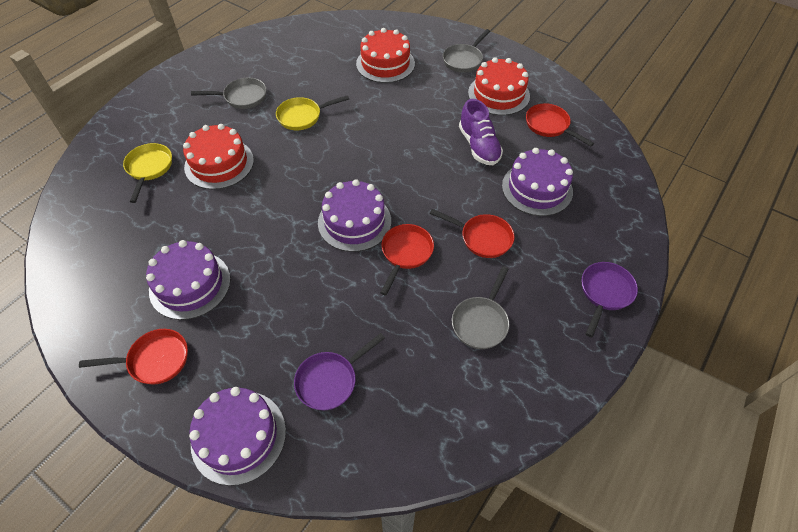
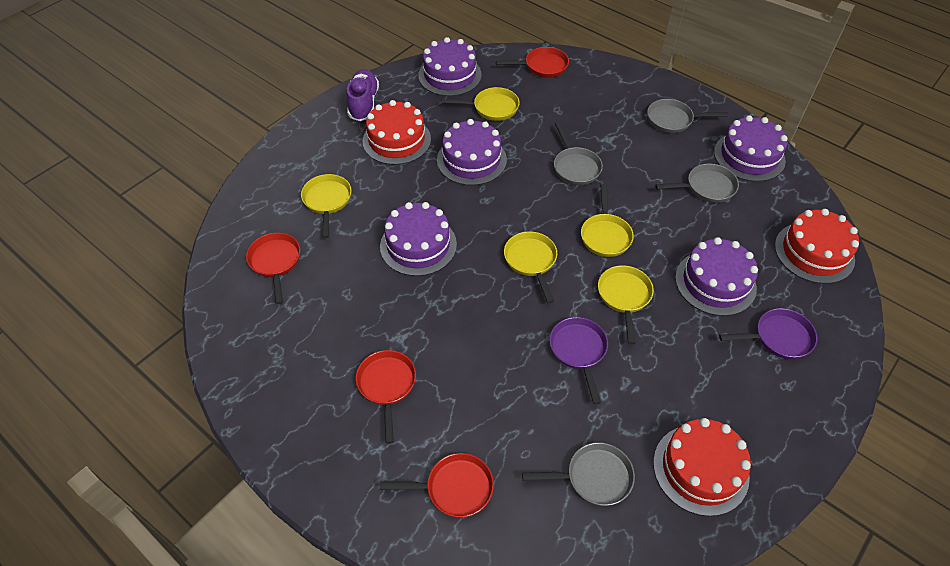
grey pan: 3 -> 4
purple cake: 4 -> 5
yellow pan: 2 -> 5

